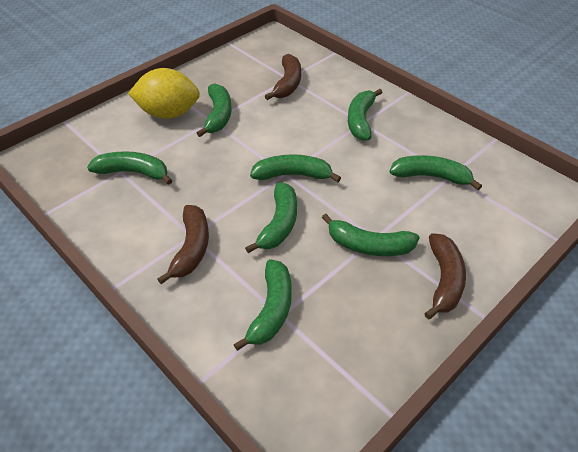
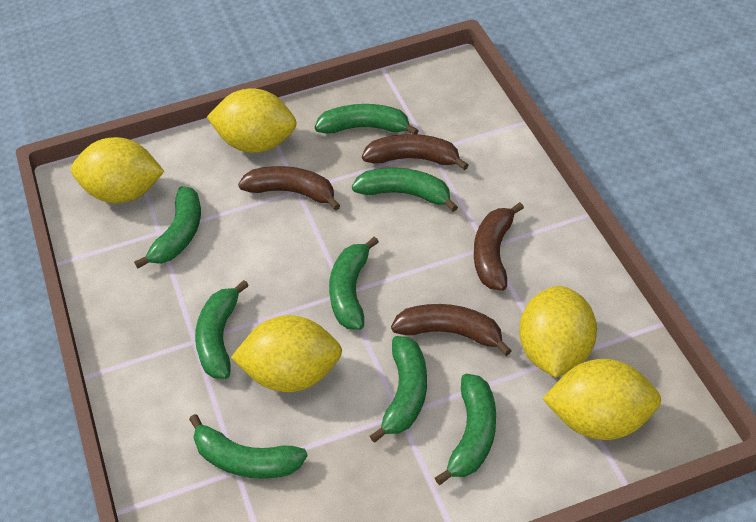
brown banana: 3 -> 4
yellow lemon: 1 -> 5

